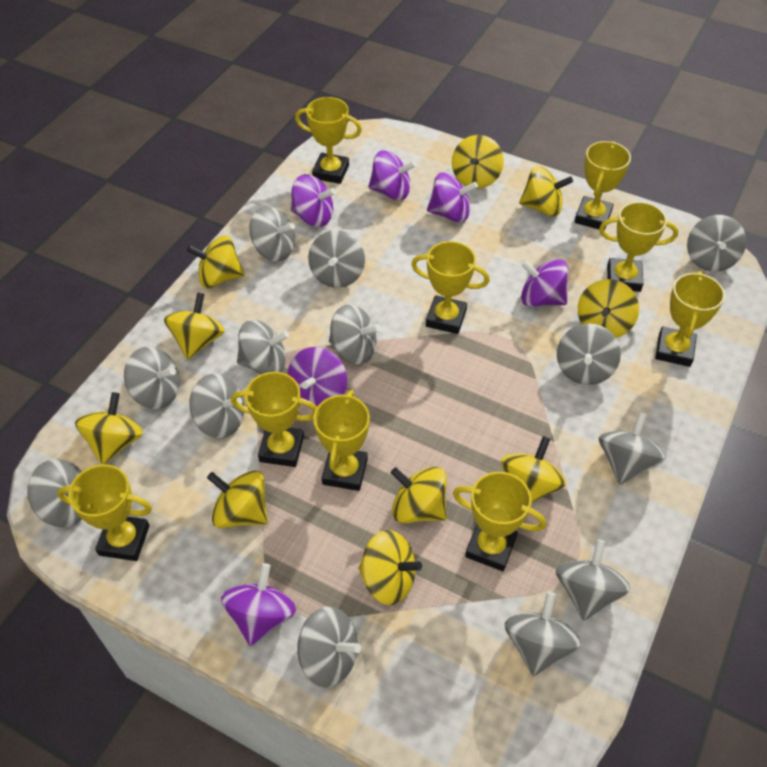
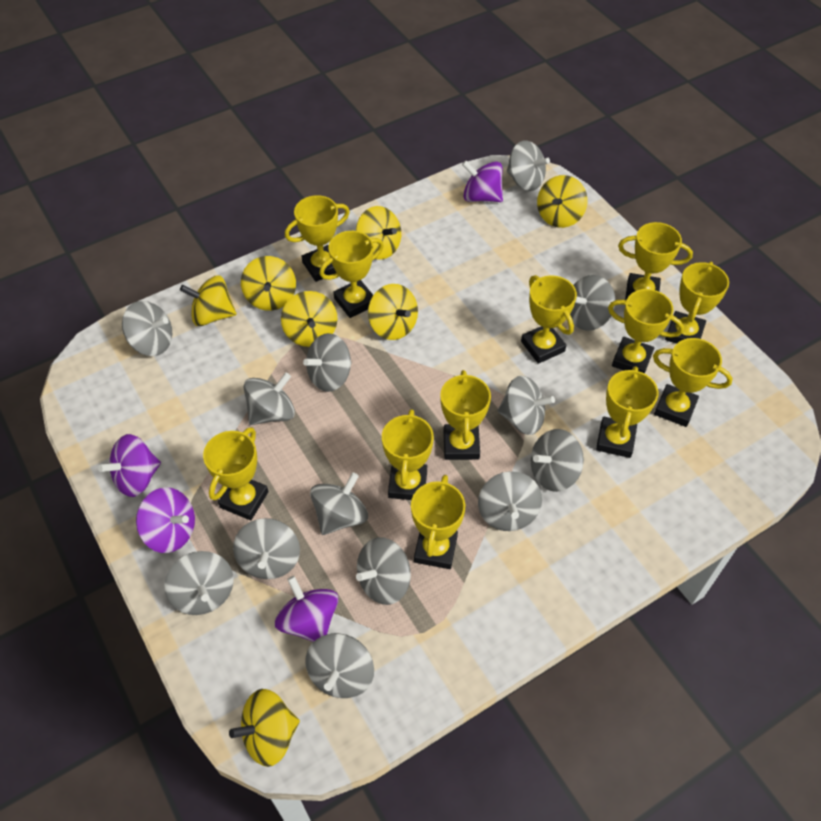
purple spinning top: 6 -> 4
yellow spinning top: 10 -> 7
yellow trophy: 9 -> 12

